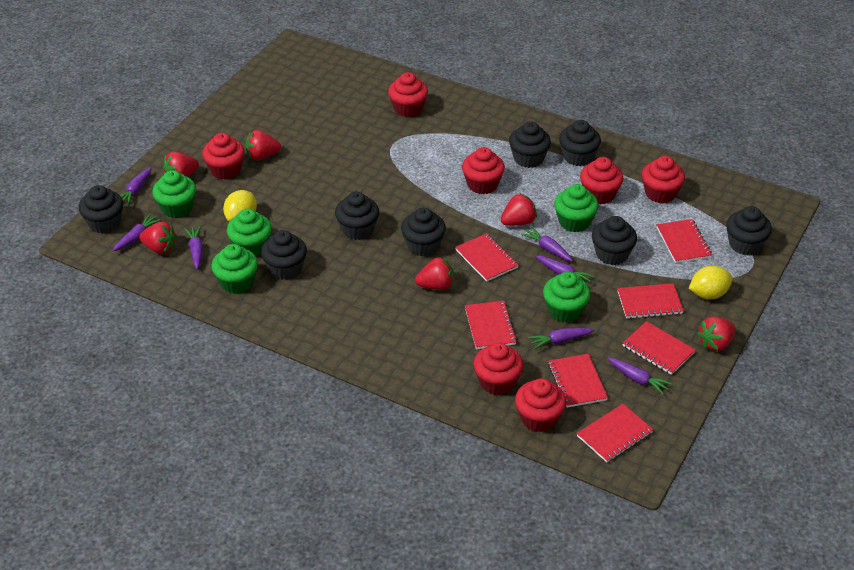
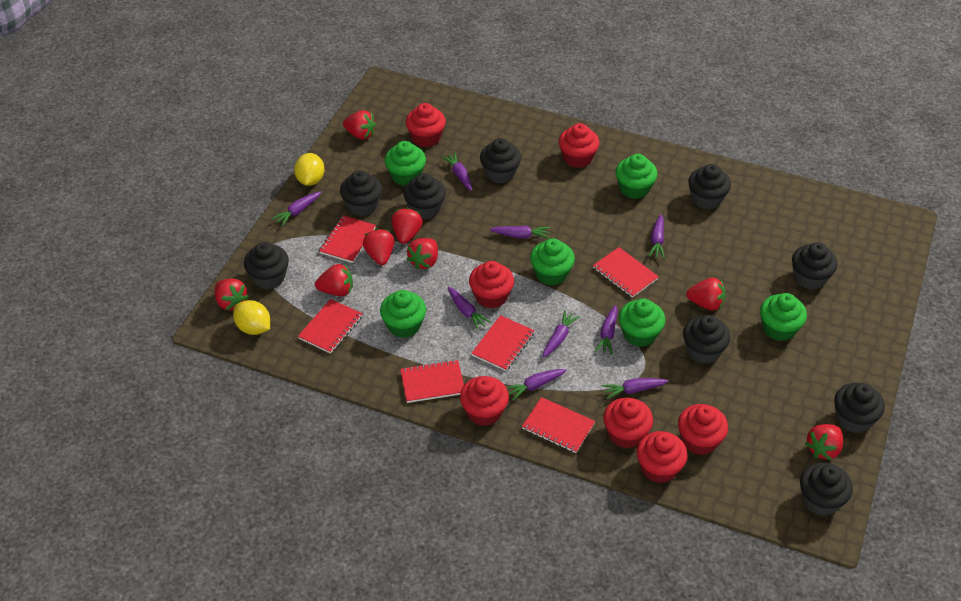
black cupcake: 8 -> 9
green cupcake: 5 -> 6
purple carrot: 7 -> 9
red notebook: 7 -> 6
red strawberry: 6 -> 8

